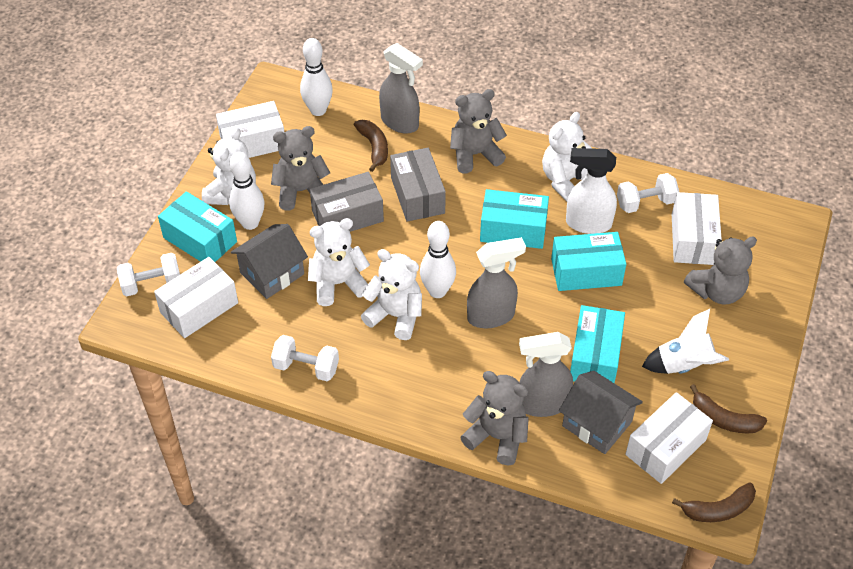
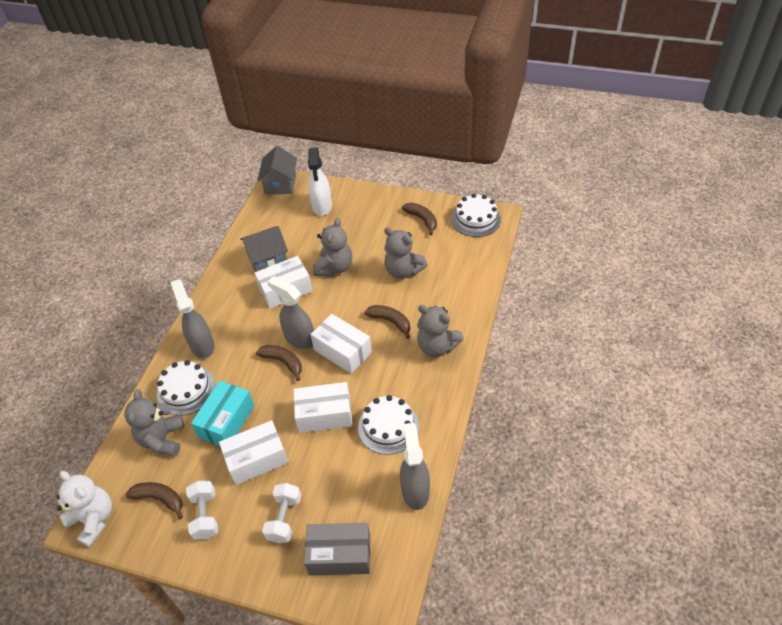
brown banana: 3 -> 4
grey box: 2 -> 1
turquoise box: 4 -> 1
white bowling pin: 3 -> 0
white cake: 0 -> 3
white dumbbell: 3 -> 2
white rocket: 1 -> 0
white teddy bear: 4 -> 1

